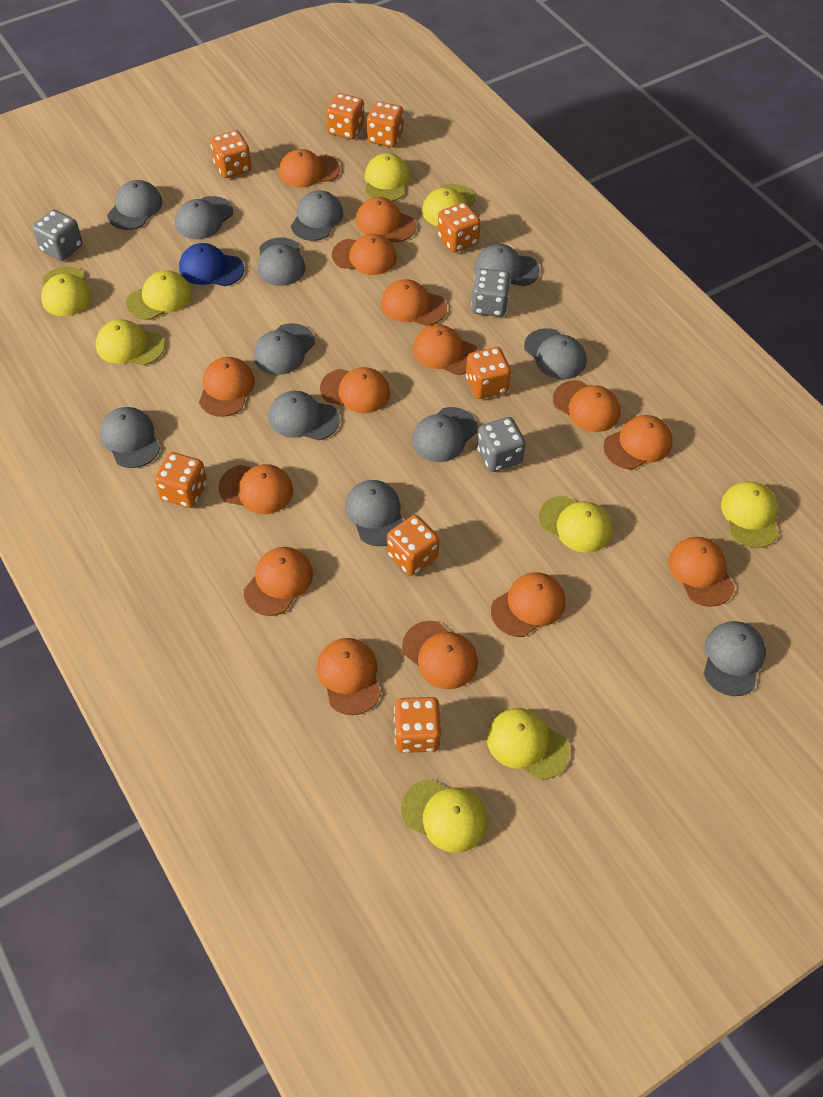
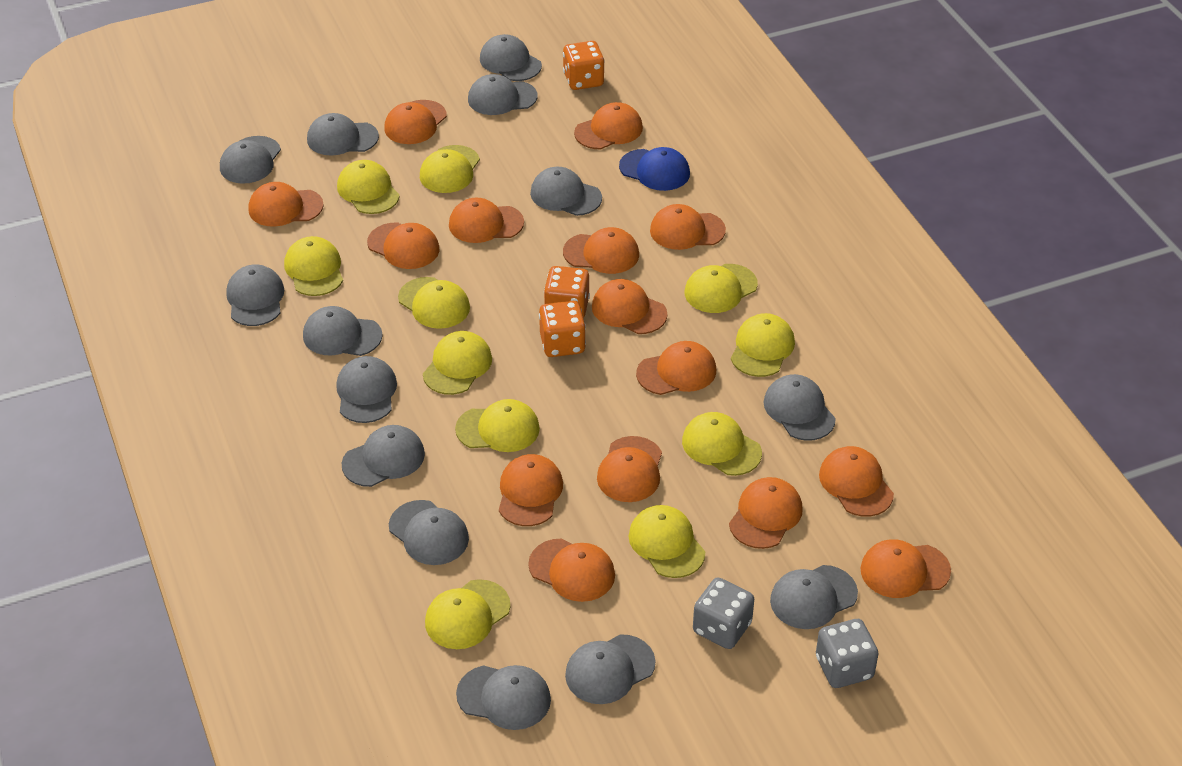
grey cap: 12 -> 14
grey dice: 3 -> 2
orange dice: 8 -> 3
yellow cap: 9 -> 11

